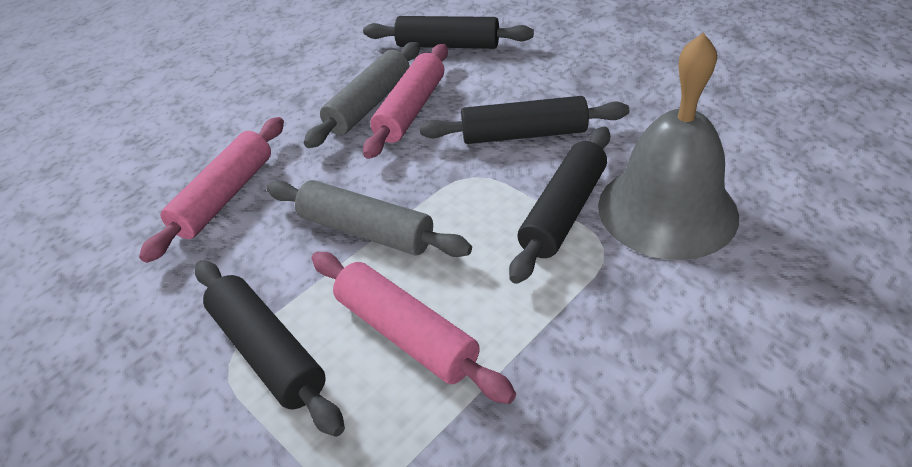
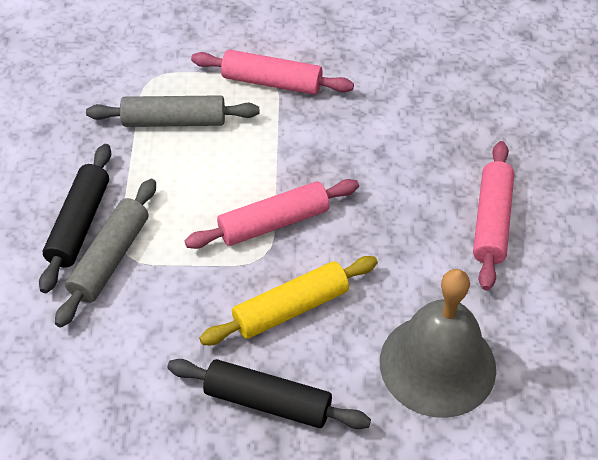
black rolling pin: 4 -> 2
yellow rolling pin: 0 -> 1

